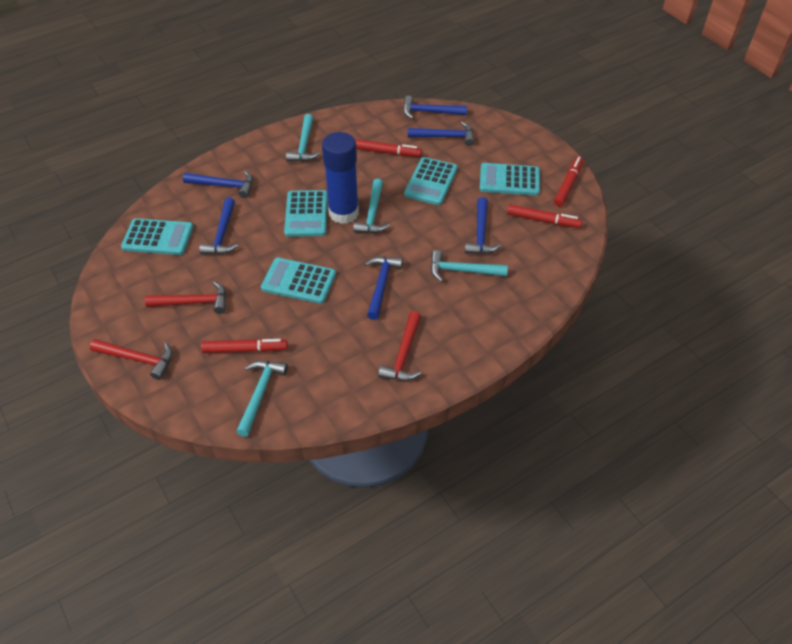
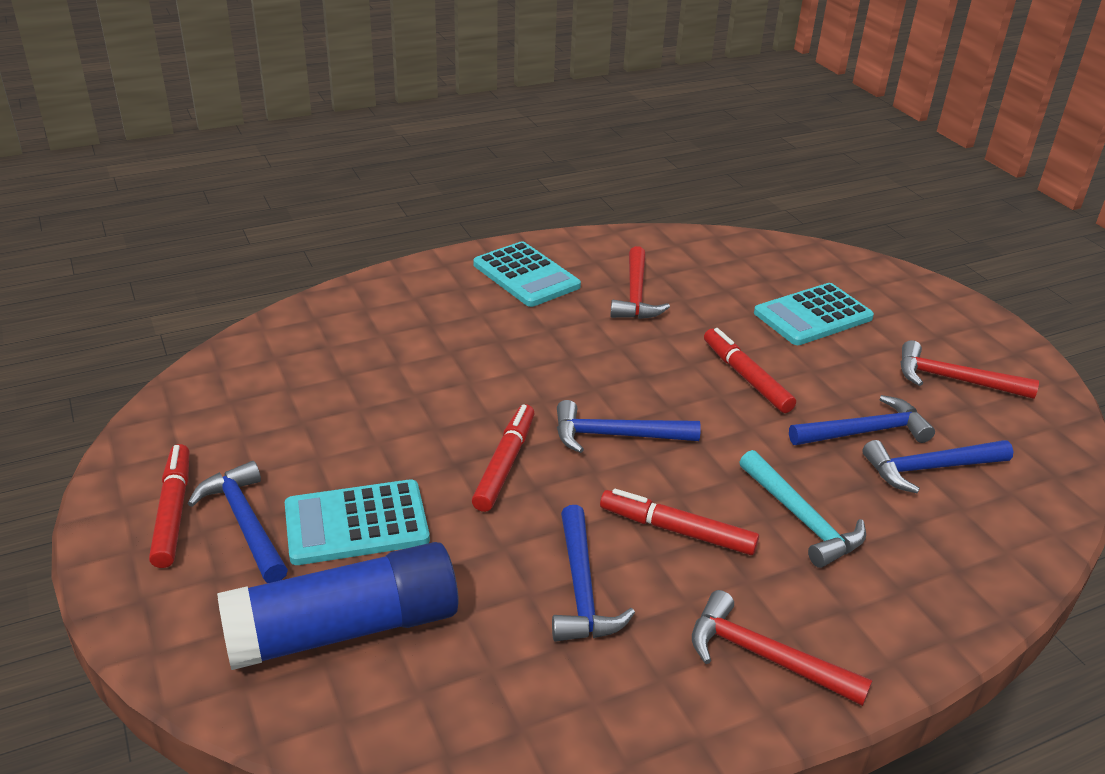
blue hammer: 6 -> 5
turquoise calculator: 5 -> 3
turquoise hammer: 4 -> 1

